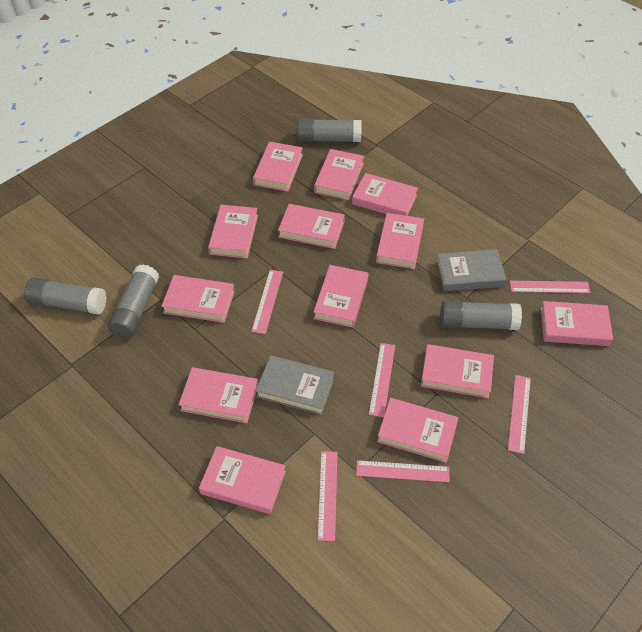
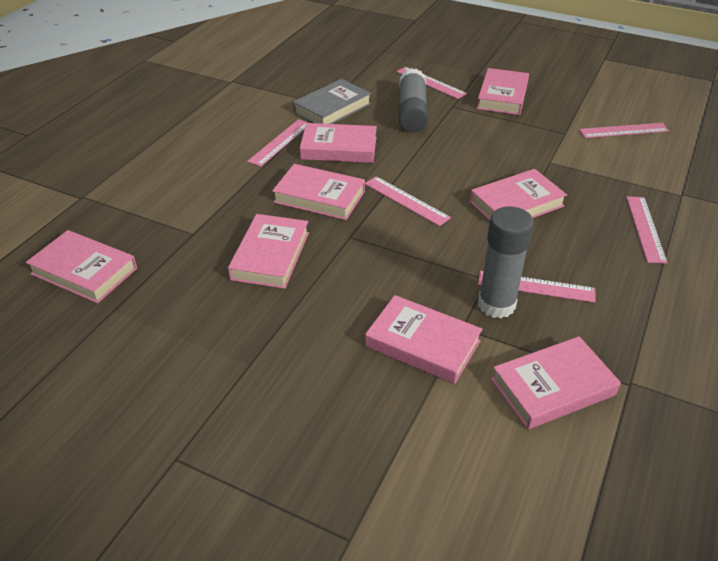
grey book: 2 -> 1
grey glue stick: 4 -> 2
pink book: 13 -> 8

